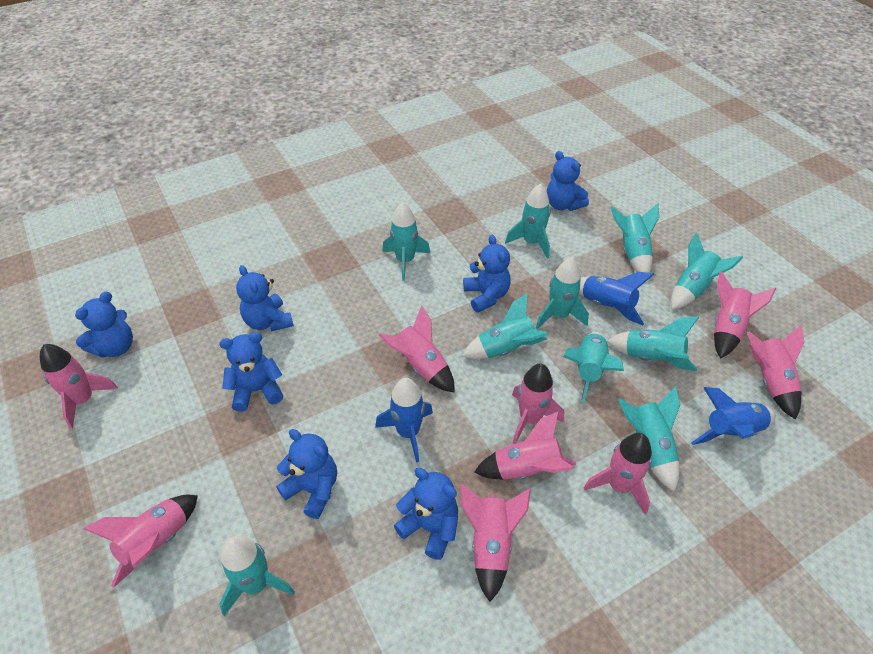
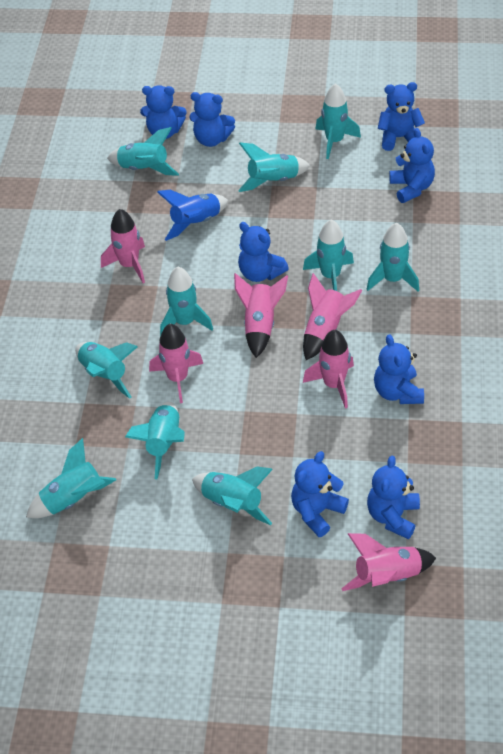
blue rocket: 3 -> 1
blue teddy bear: 7 -> 8
pink rocket: 9 -> 6

